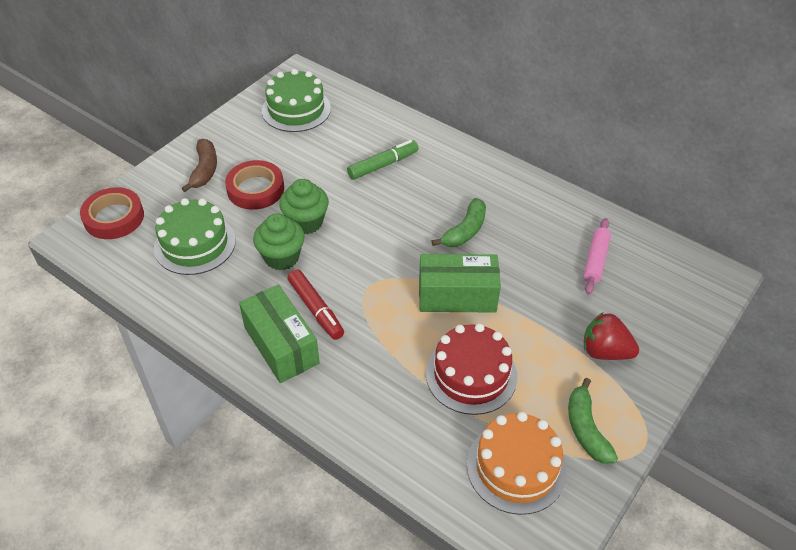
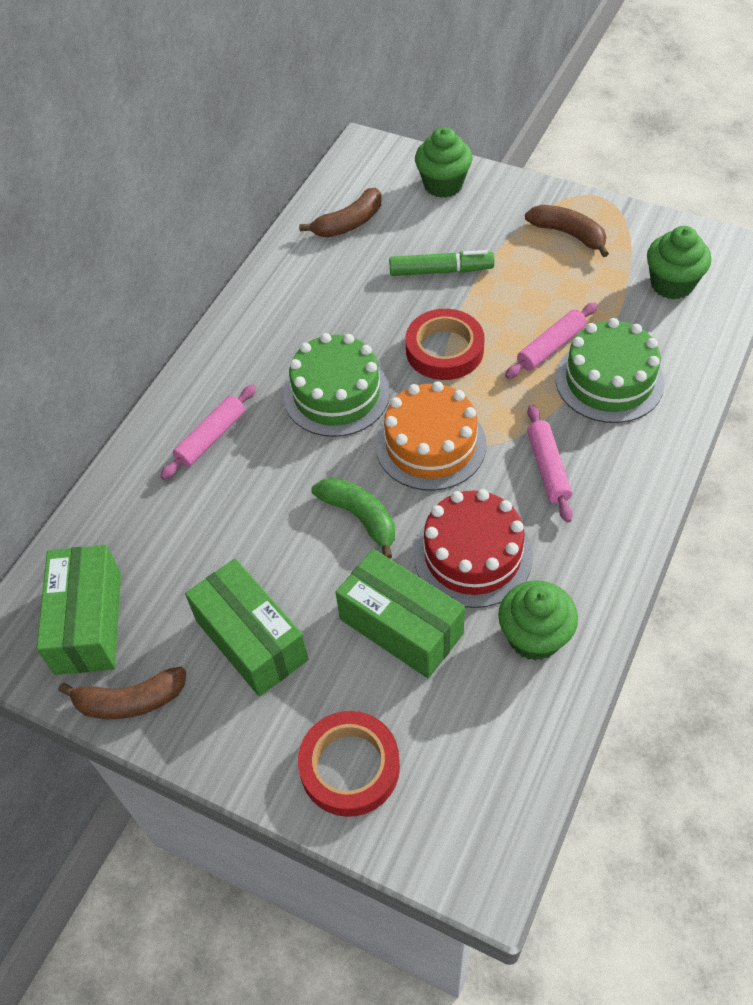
brown banana: 1 -> 3
green banana: 2 -> 1
green box: 2 -> 3
green cupcake: 2 -> 3
pink rolling pin: 1 -> 3
red marker: 1 -> 0
red strawberry: 1 -> 0

